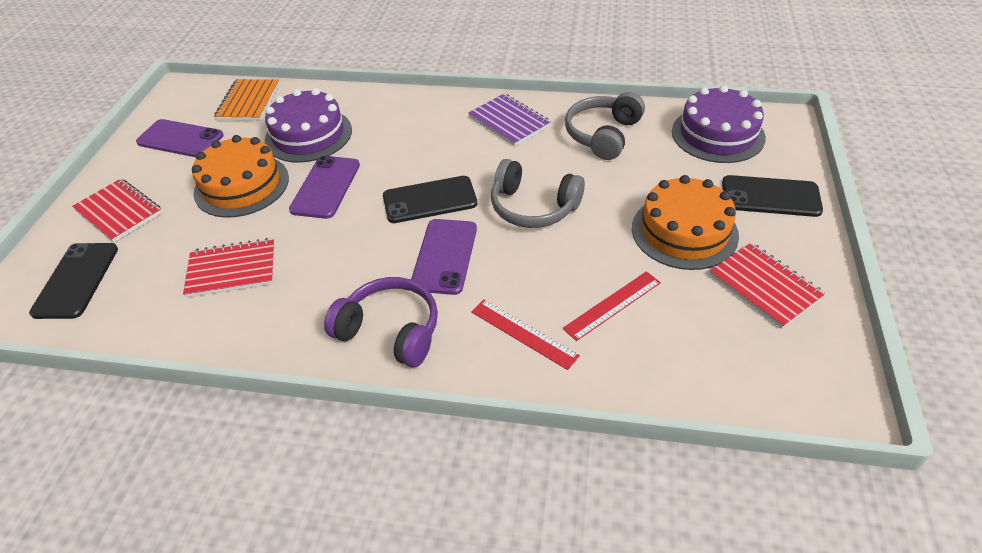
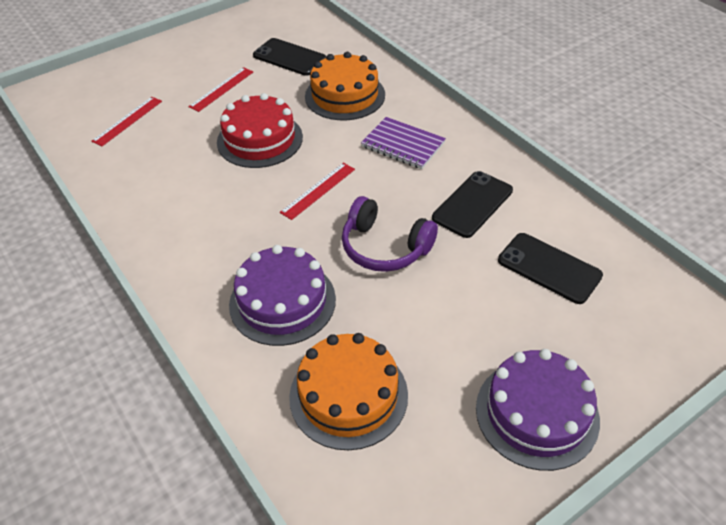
grey headphones: 2 -> 0
orange notebook: 1 -> 0
purple phone: 3 -> 0
red cake: 0 -> 1
red notebook: 3 -> 0
red ruler: 2 -> 3

